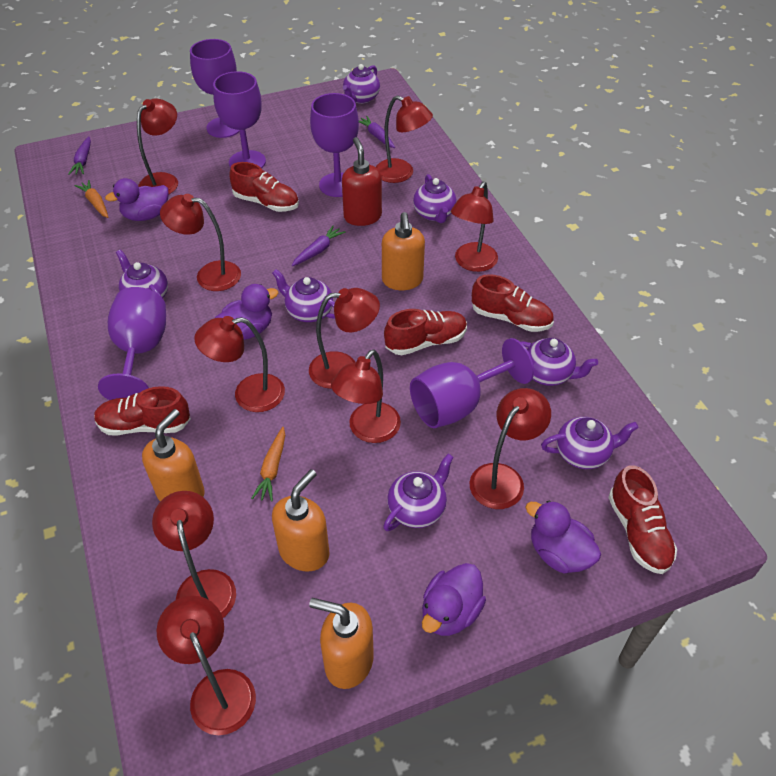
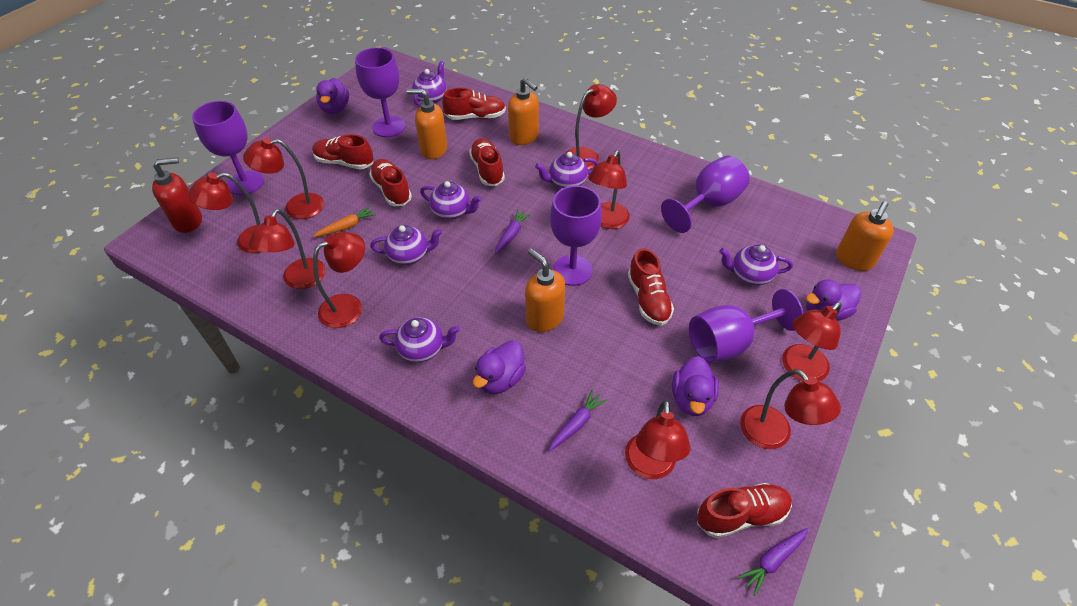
orange carrot: 2 -> 1
purple teapot: 7 -> 6
red lamp: 10 -> 9
red shoe: 5 -> 6

